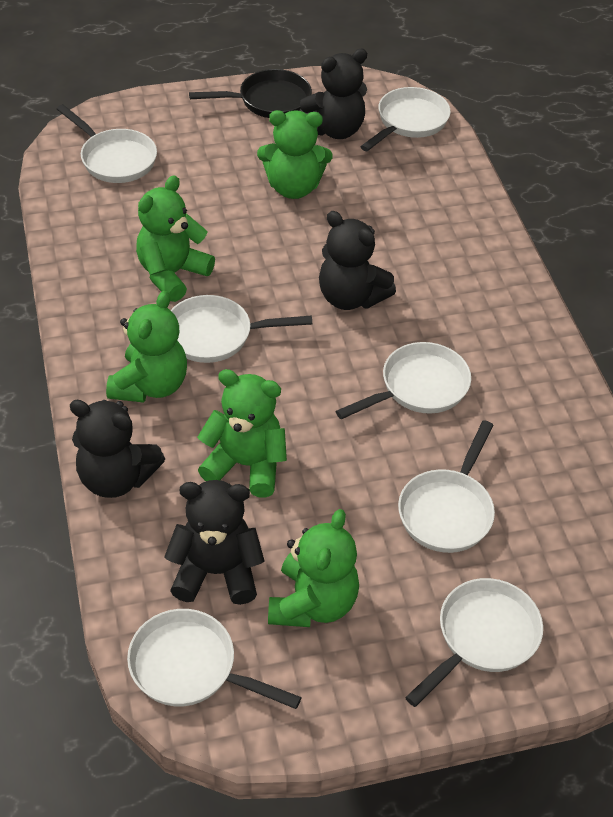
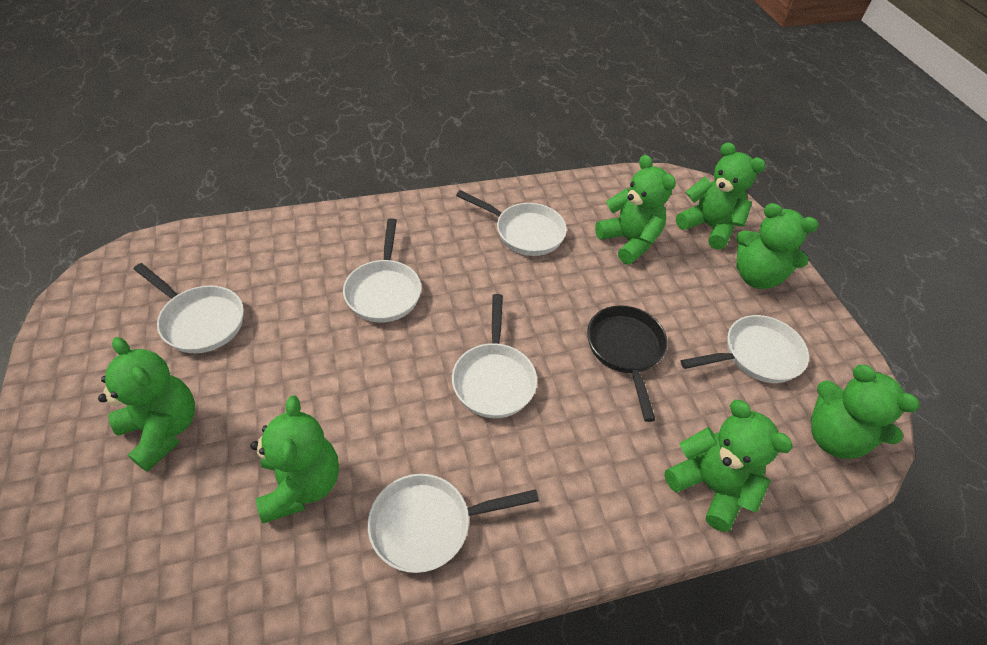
black teddy bear: 4 -> 0
green teddy bear: 5 -> 7
white pan: 7 -> 6

